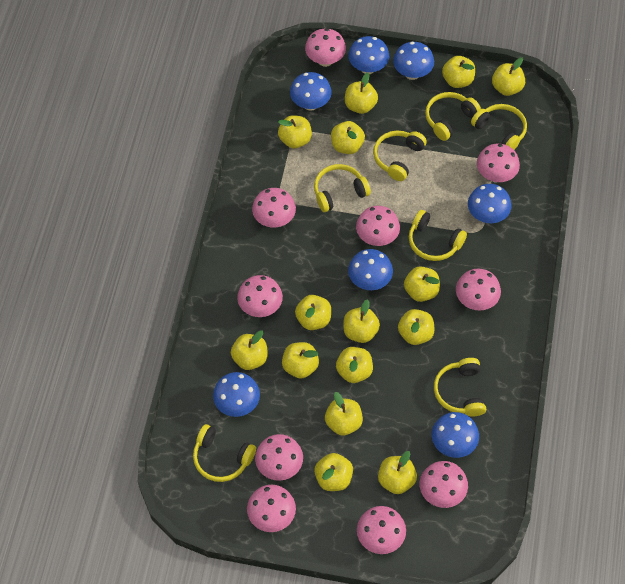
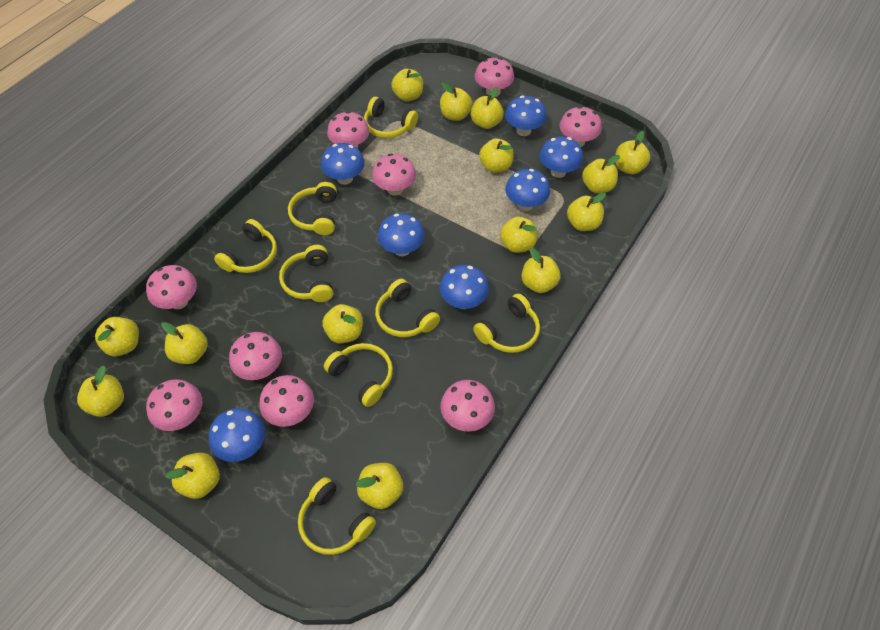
pink mushroom: 10 -> 9
yellow headphones: 7 -> 8

